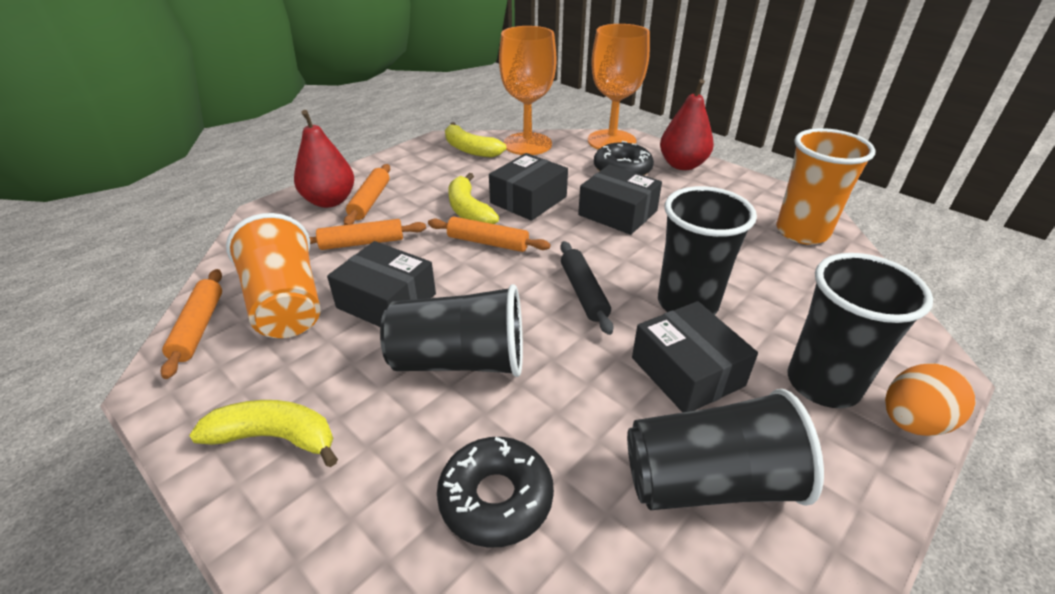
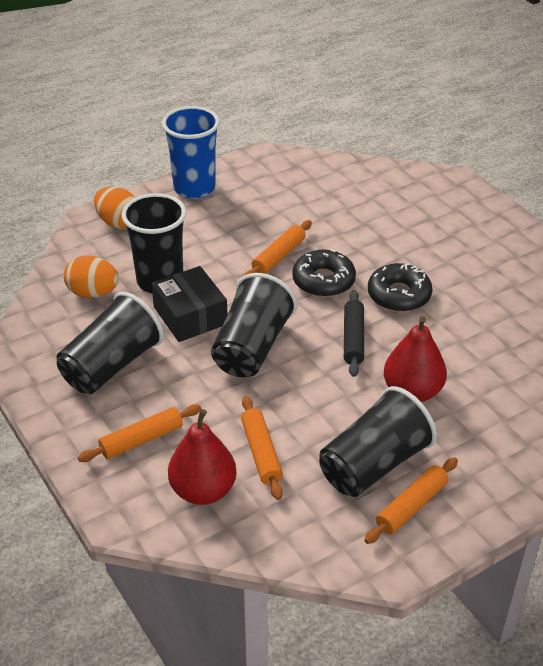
black box: 4 -> 1
blue cup: 0 -> 1
orange cup: 2 -> 0
orange egg: 1 -> 2
orange goblet: 2 -> 0
yellow banana: 3 -> 0

